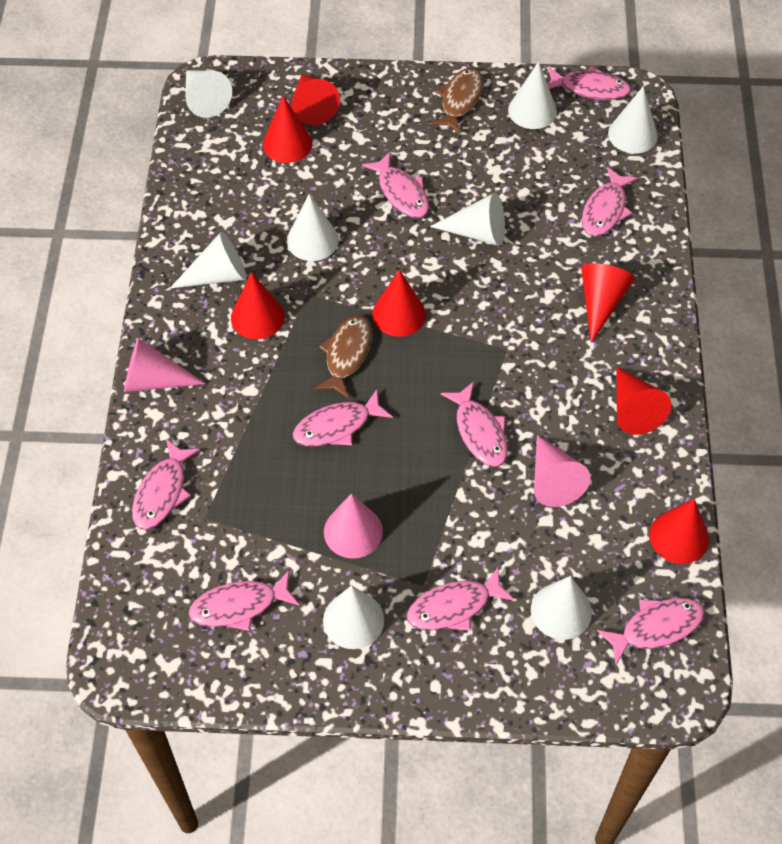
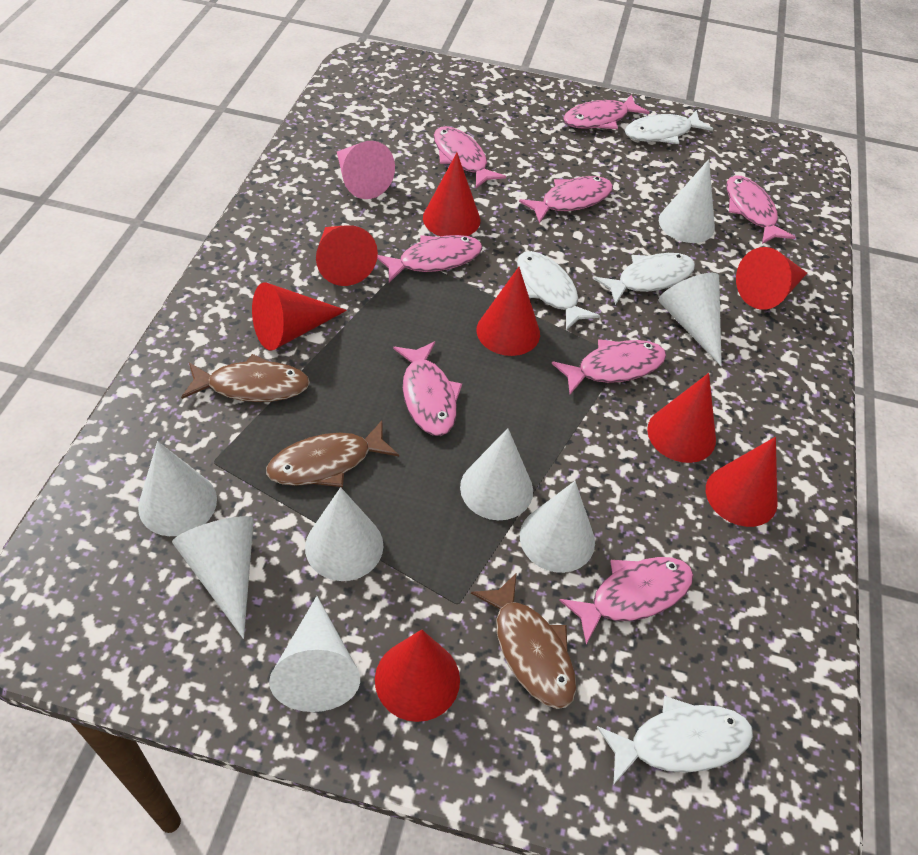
brown fish: 2 -> 3
pink cone: 3 -> 1
pink fish: 9 -> 8
red cone: 7 -> 8
white fish: 0 -> 4

